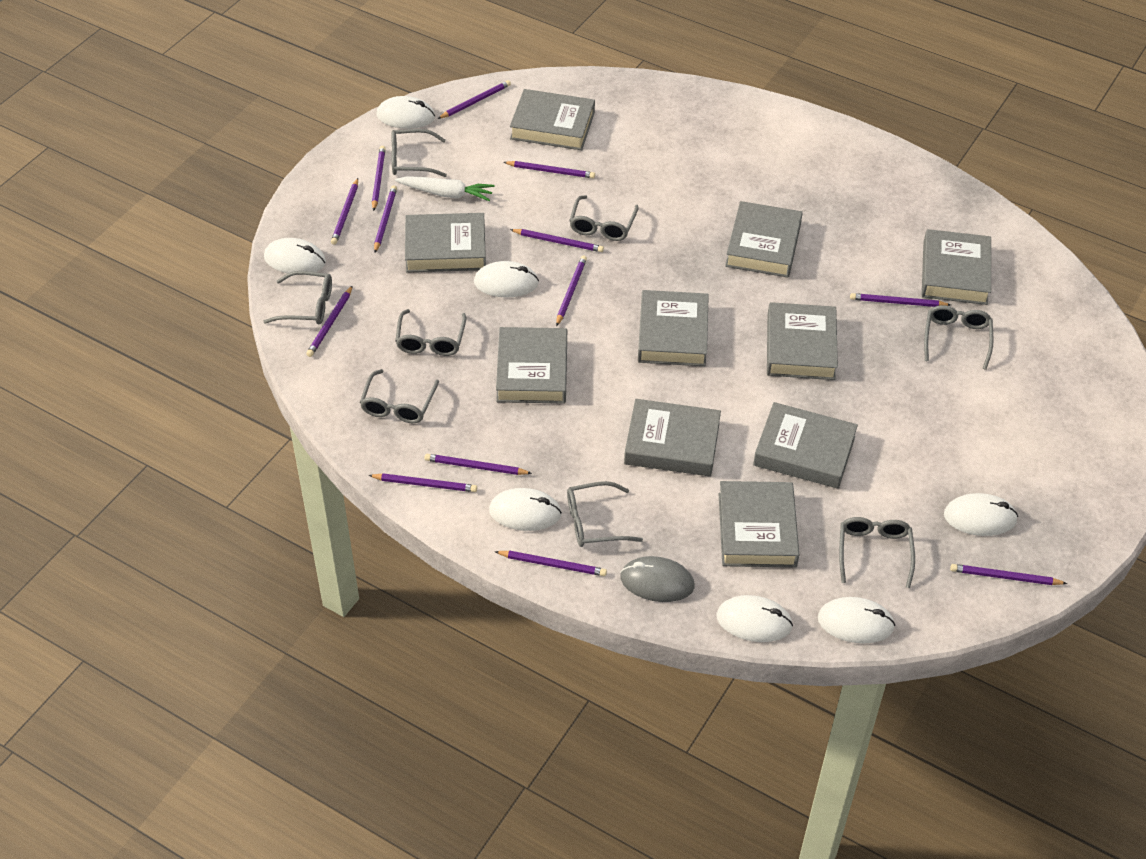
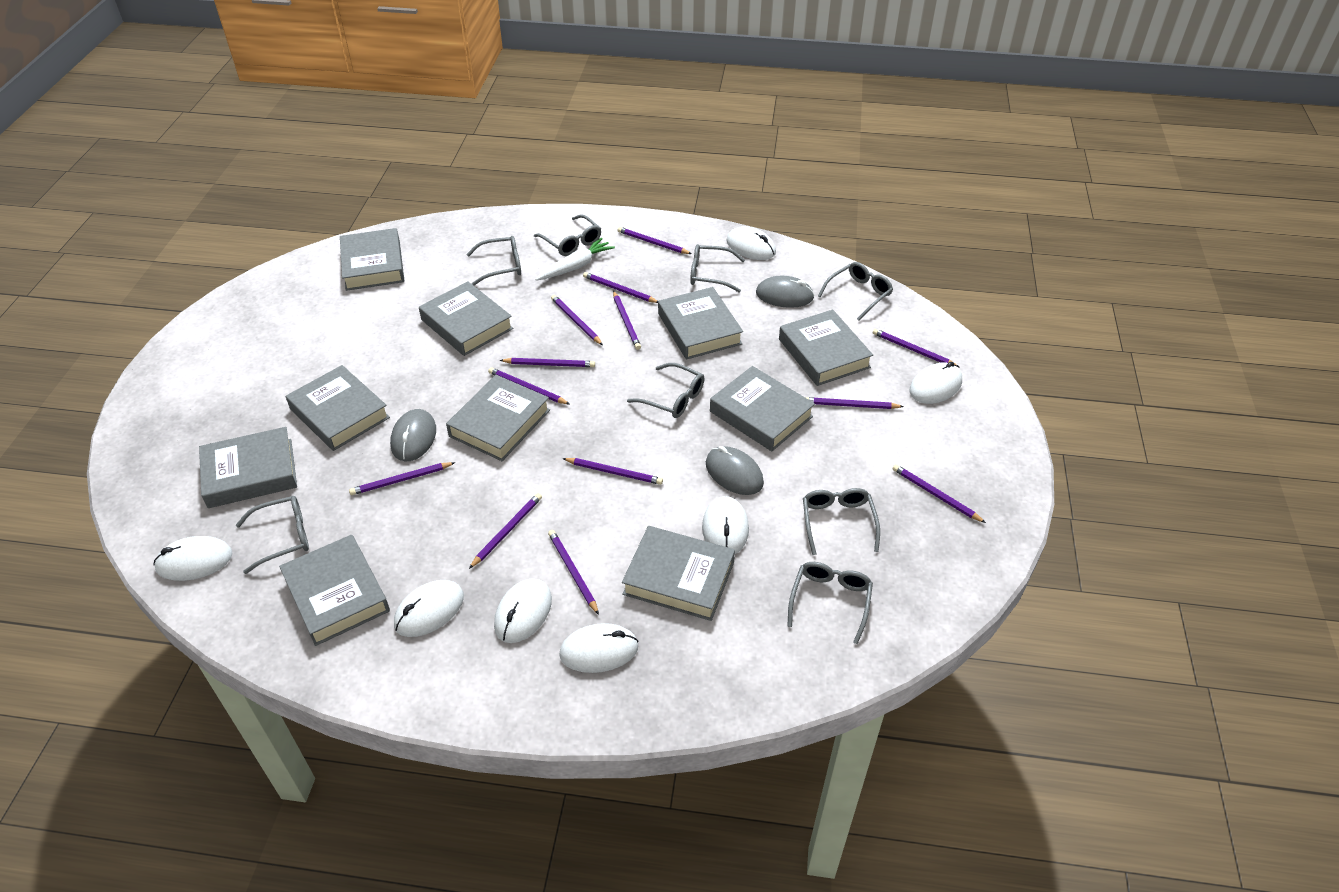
grey mouse: 1 -> 3

